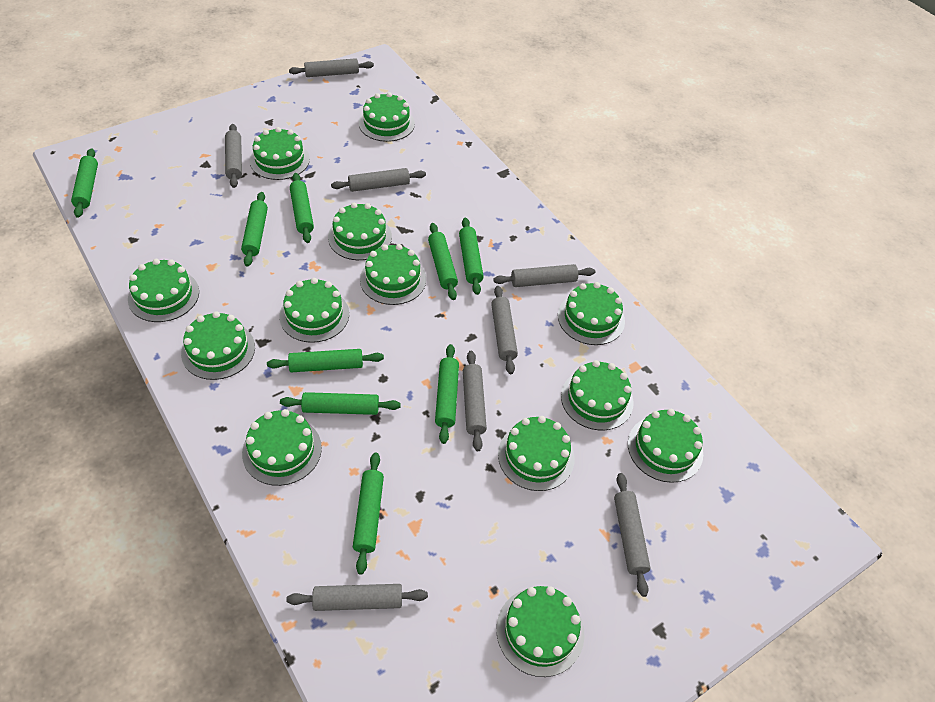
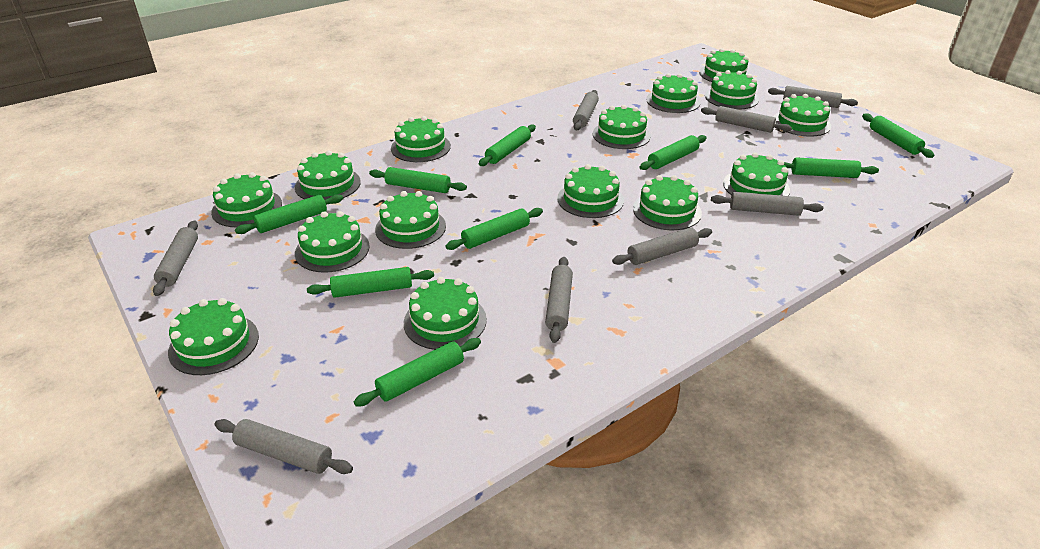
green cake: 13 -> 15

